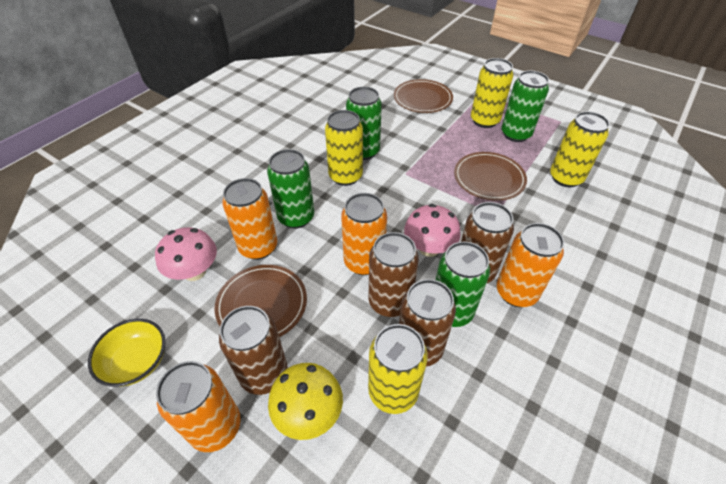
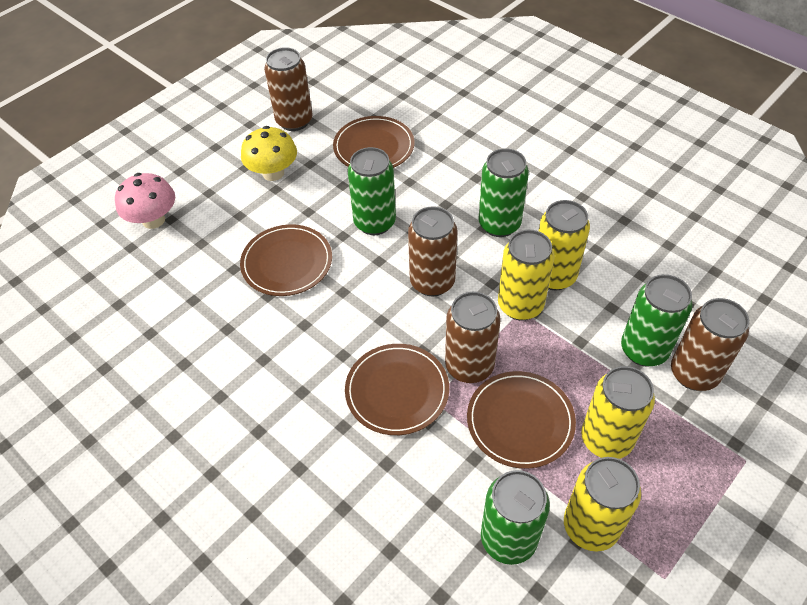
brown plate: 3 -> 4
orange can: 4 -> 0
pink mushroom: 2 -> 1
yellow bowl: 1 -> 0

